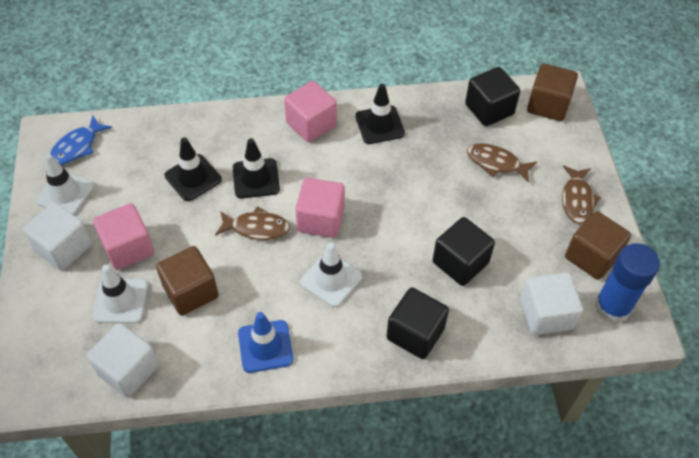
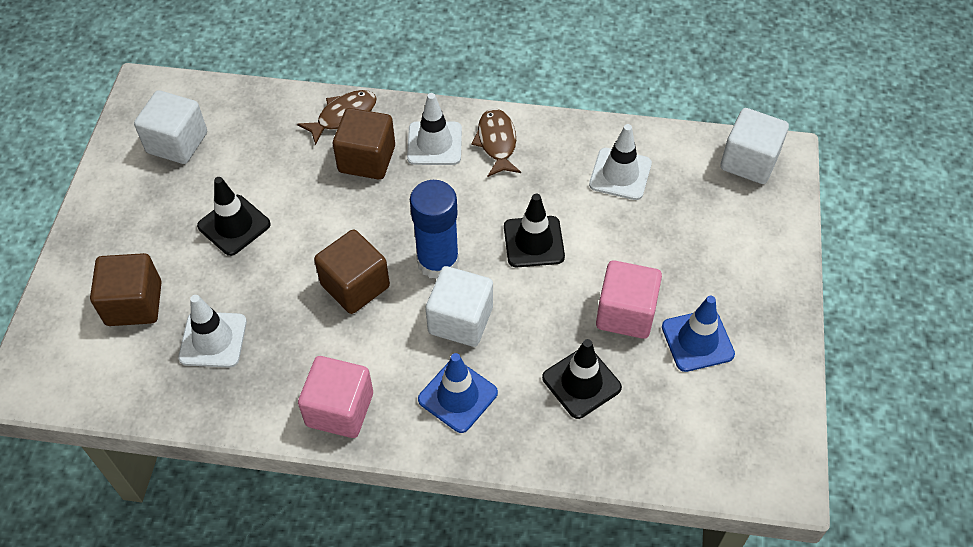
black cube: 3 -> 0
blue fish: 1 -> 0
blue traffic cone: 1 -> 2
brown fish: 3 -> 2
pink cube: 3 -> 2

